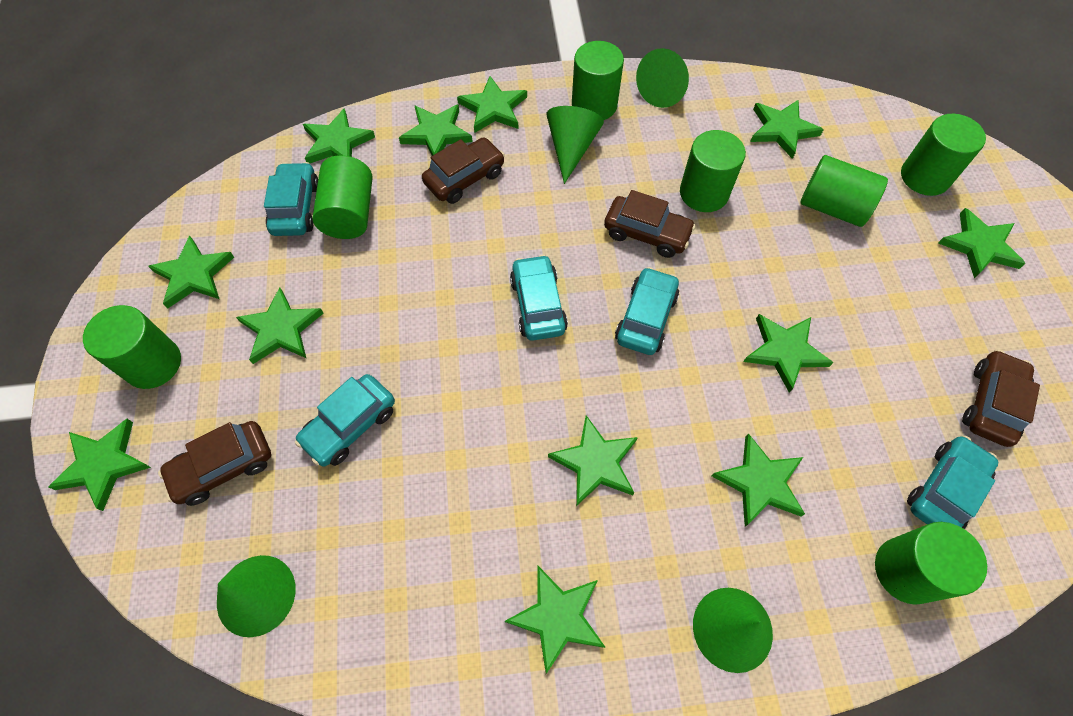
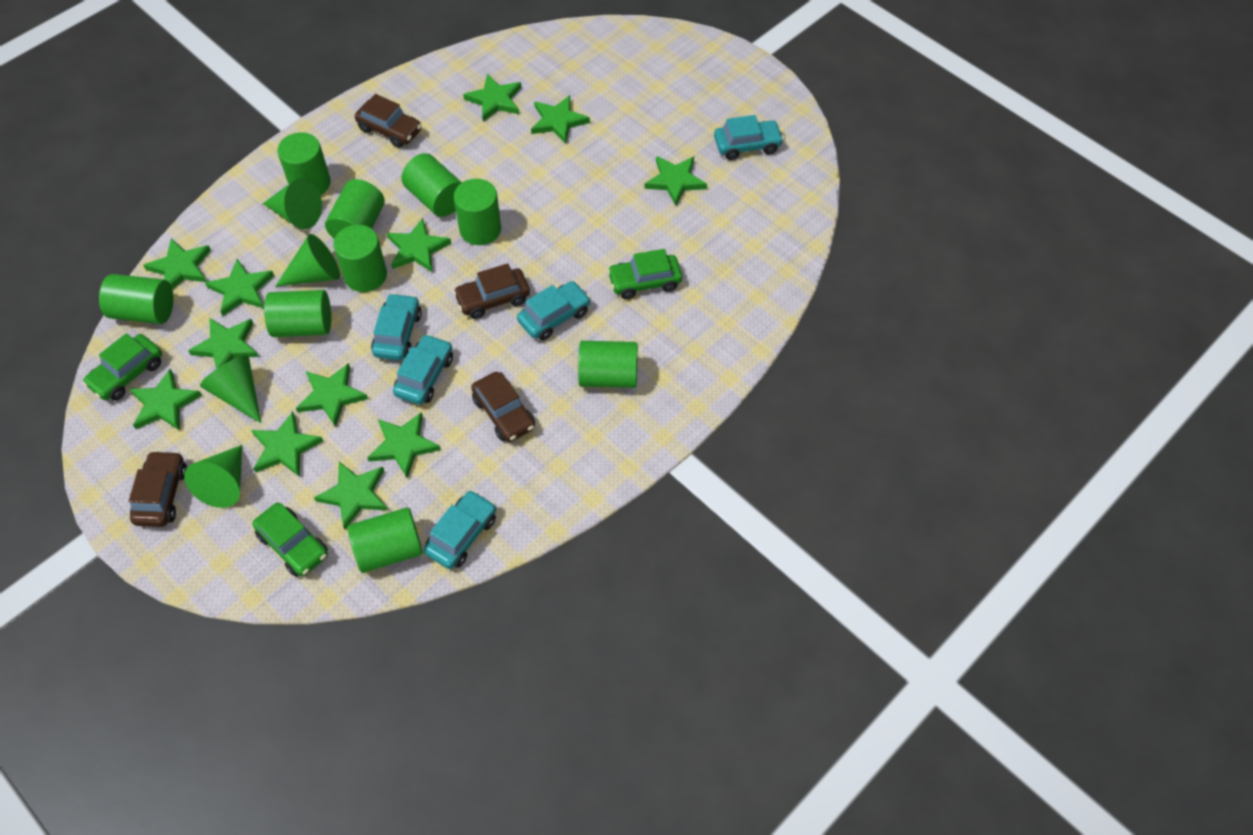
green car: 0 -> 3
green cylinder: 7 -> 9

